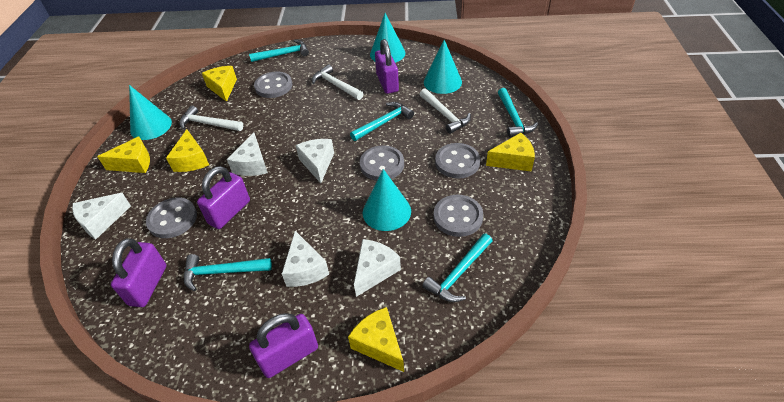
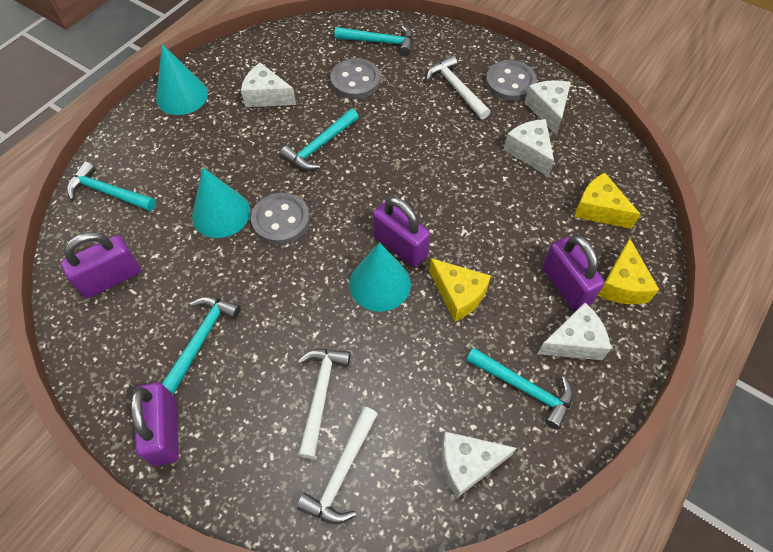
grey button: 5 -> 3
turquoise cone: 4 -> 3
yellow cheese: 5 -> 3

